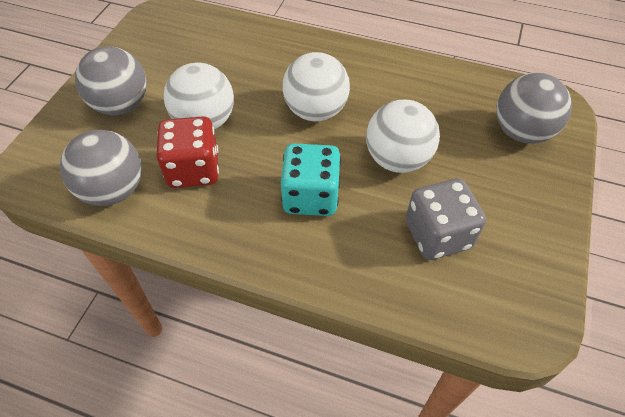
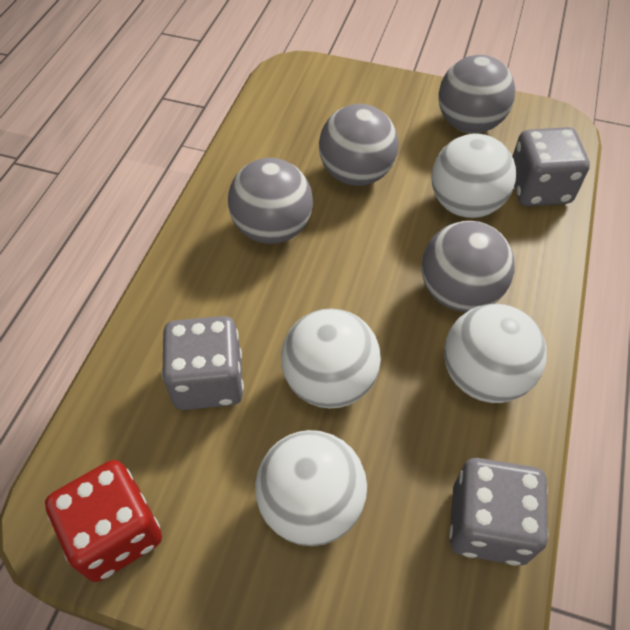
grey ball: 3 -> 4
grey dice: 1 -> 3
turquoise dice: 1 -> 0
white ball: 3 -> 4

